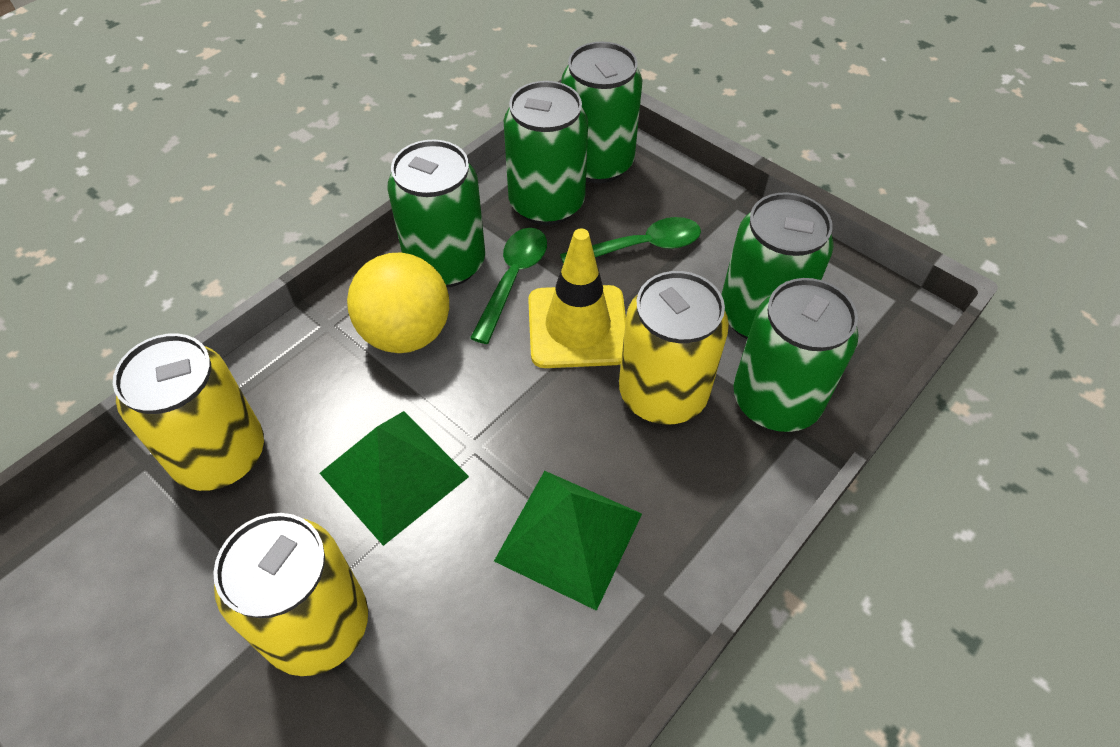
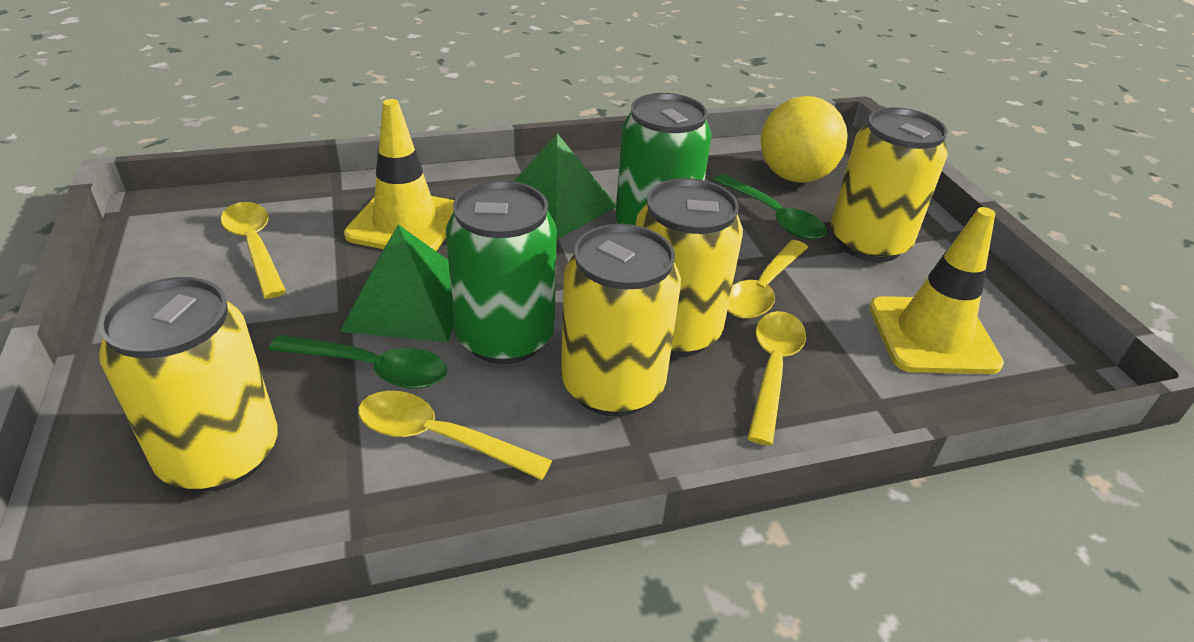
green can: 5 -> 2
yellow can: 3 -> 4
yellow spoon: 0 -> 4
yellow traffic cone: 1 -> 2

